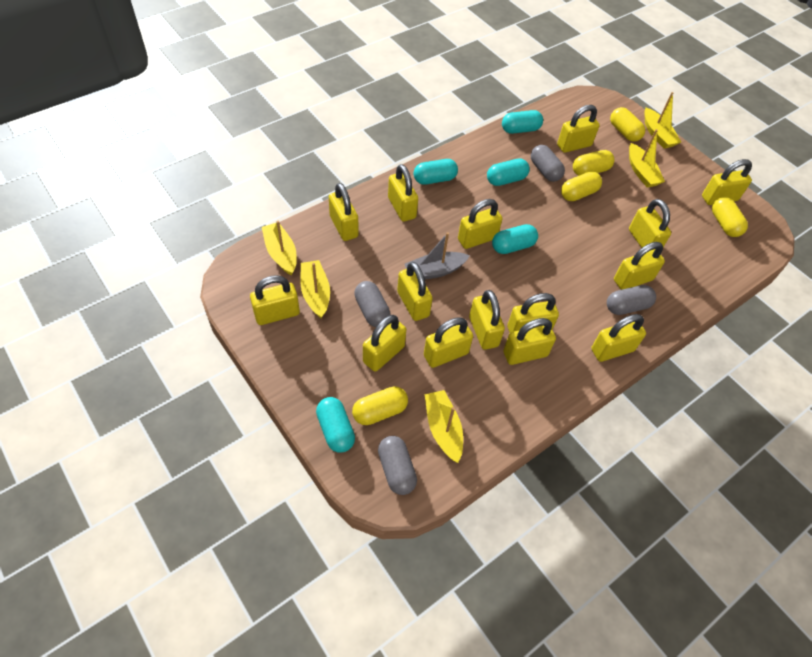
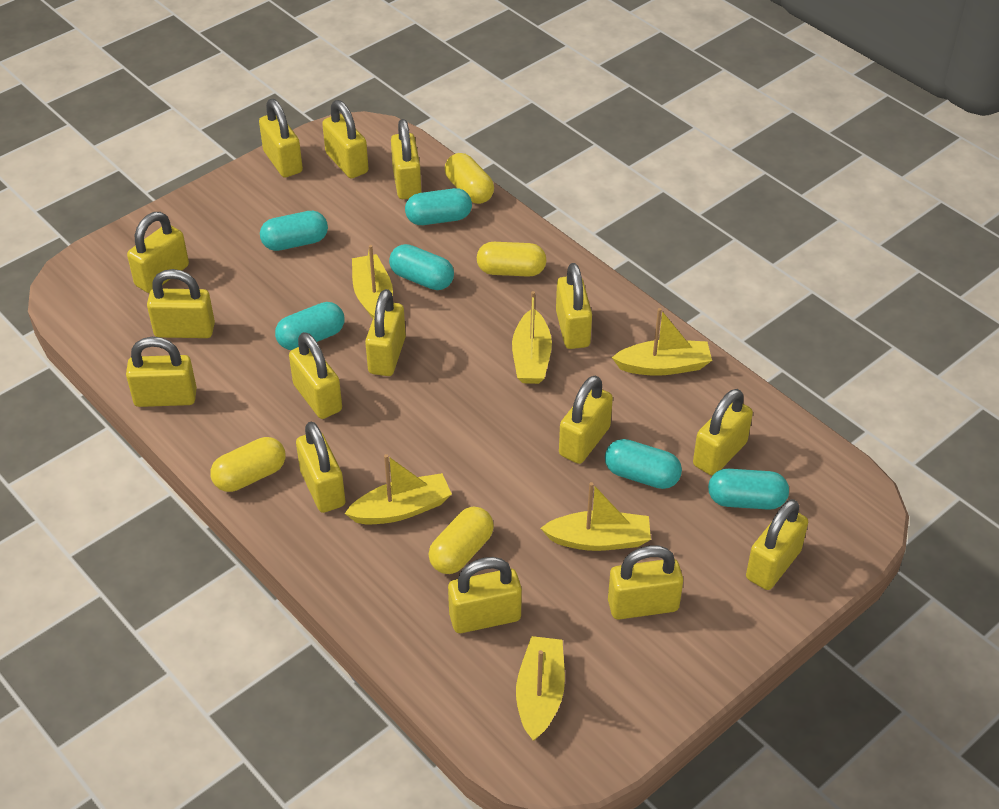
grey boat: 1 -> 0
grey capsule: 4 -> 0
turquoise capsule: 5 -> 6
yellow boat: 5 -> 6
yellow capsule: 5 -> 4

